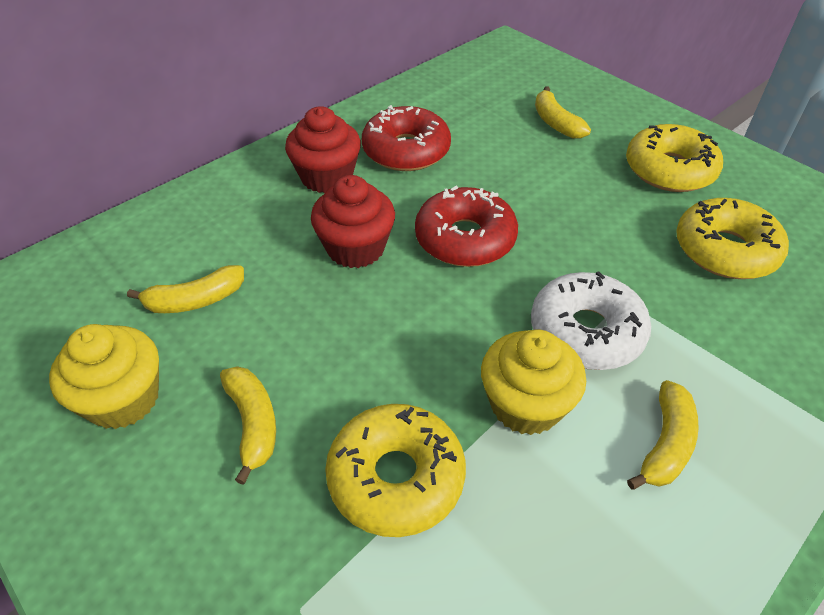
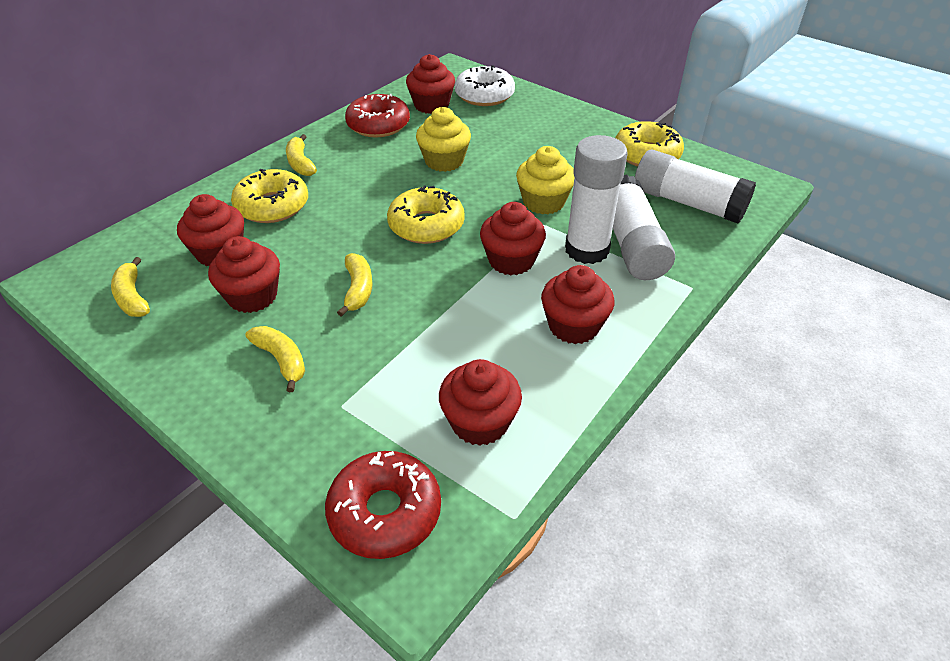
red cupcake: 2 -> 6
white glue stick: 0 -> 3

